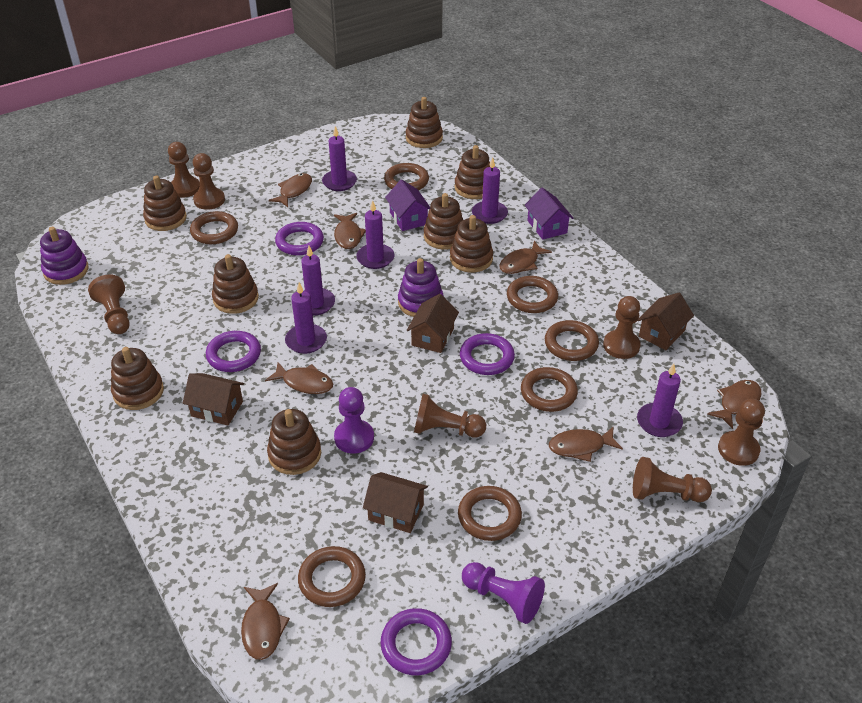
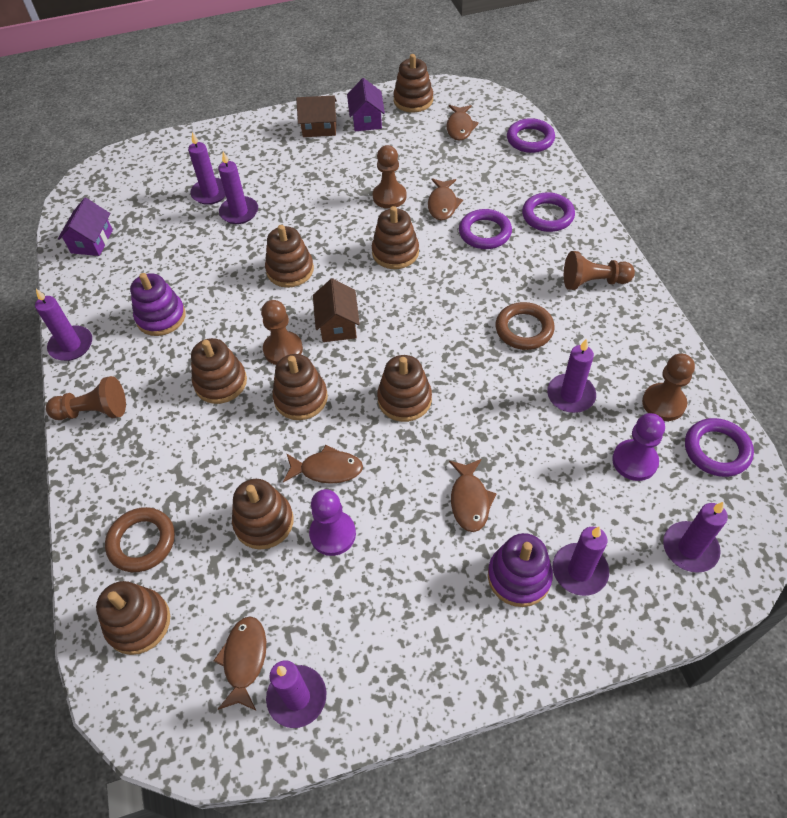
brown fish: 7 -> 5
brown house: 4 -> 2
brown pawn: 7 -> 5
brown ring: 7 -> 2
purple candle: 6 -> 7

